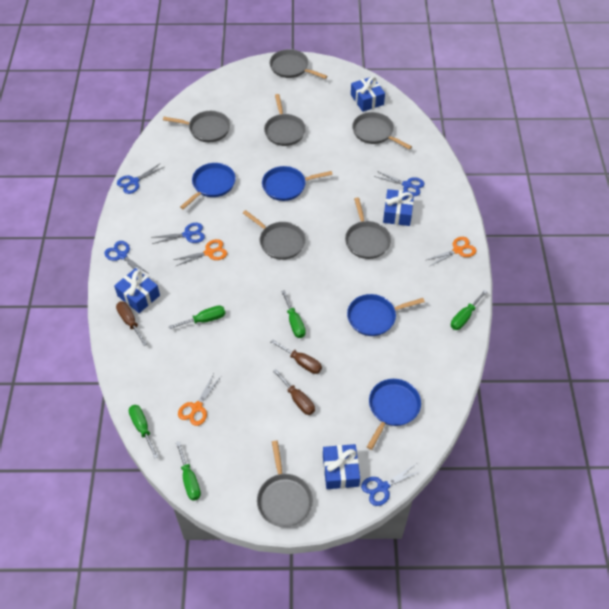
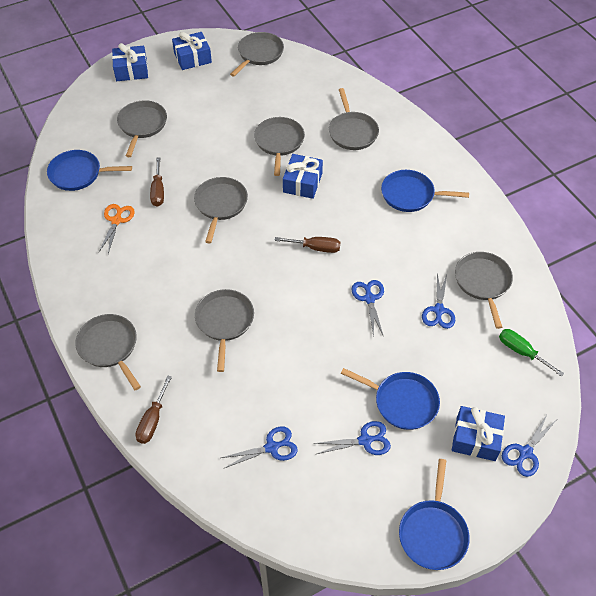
green screwdriver: 5 -> 1
grey pan: 7 -> 8
orange scissors: 3 -> 1

